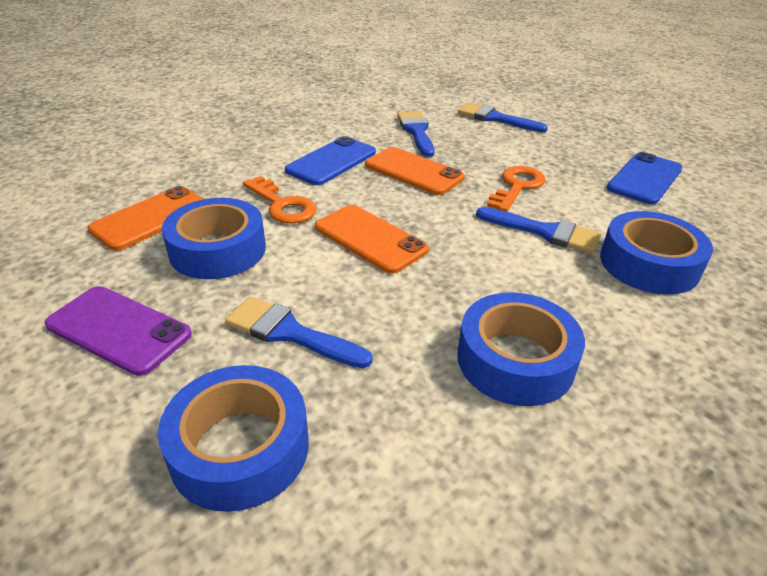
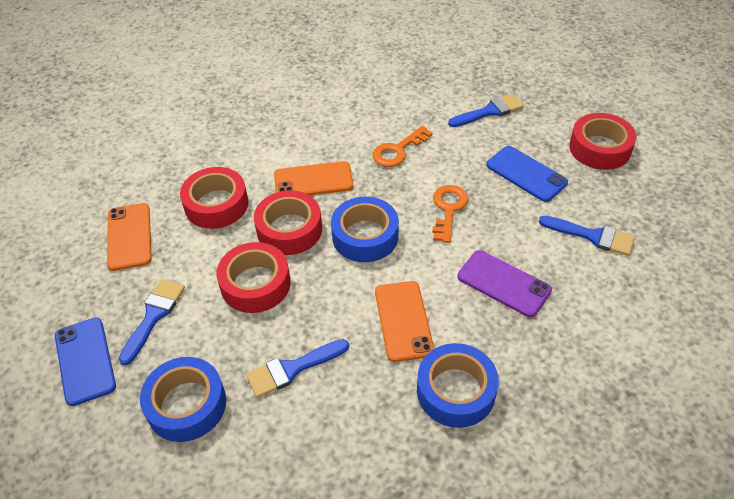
blue tape: 4 -> 3
red tape: 0 -> 4

